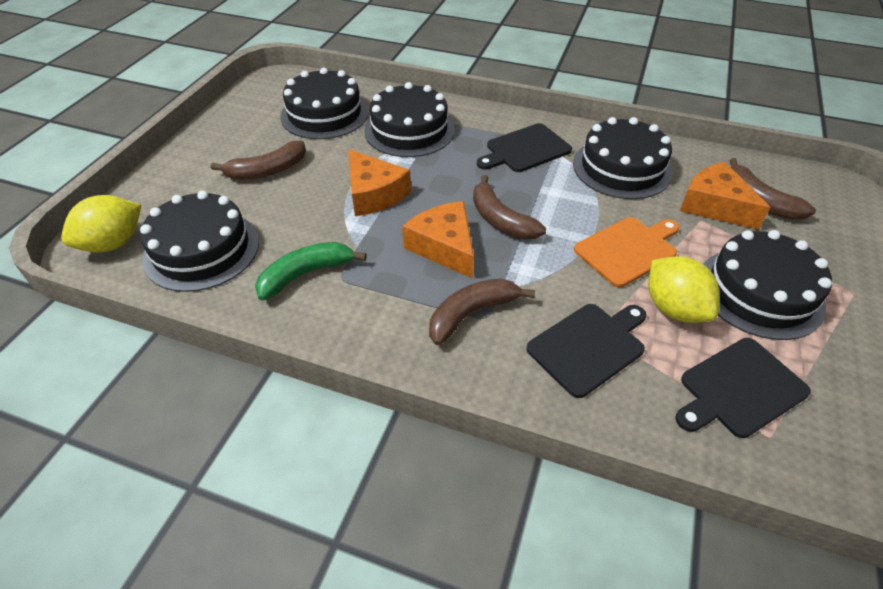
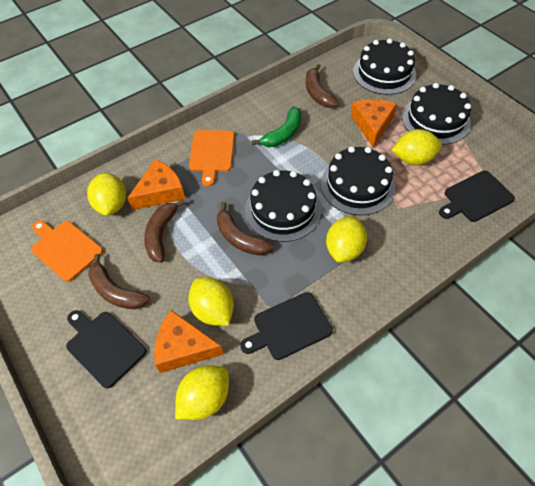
black cake: 5 -> 4
orange cutting board: 1 -> 2
yellow lemon: 2 -> 5

